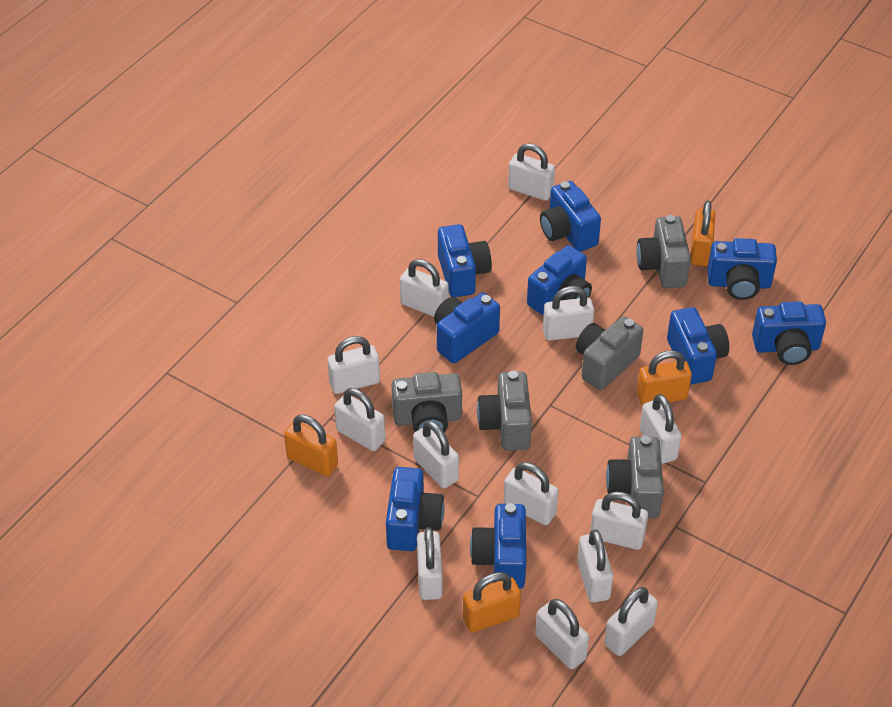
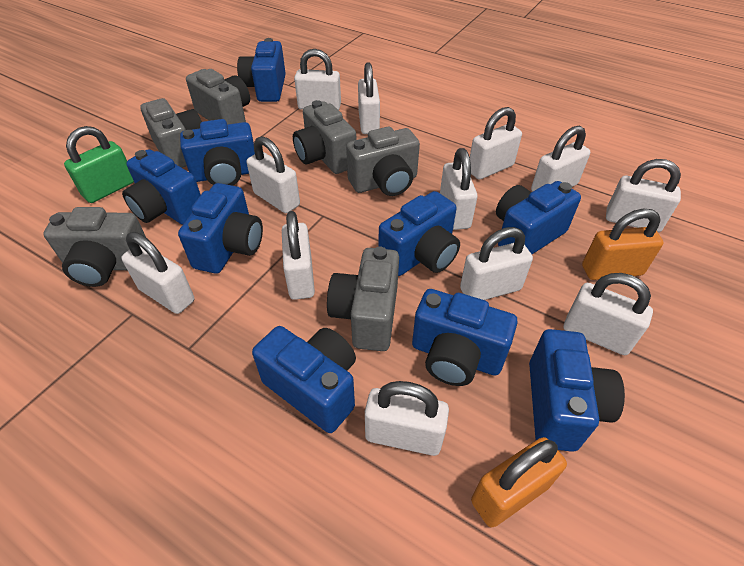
green padlock: 0 -> 1
grey camera: 5 -> 6
orange padlock: 4 -> 2
white padlock: 13 -> 12

